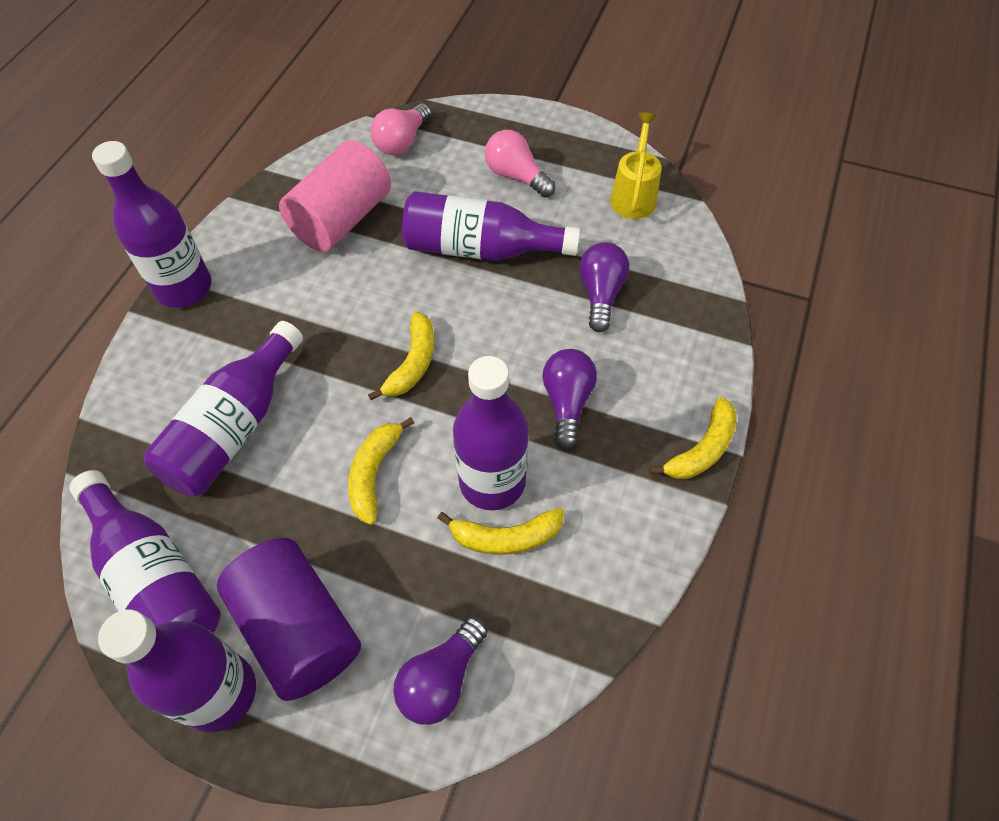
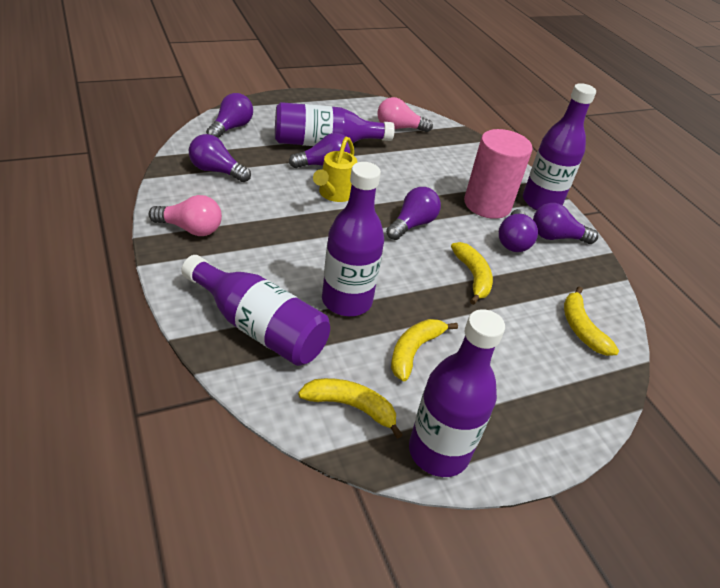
purple bottle: 6 -> 5
purple cylinder: 1 -> 0
purple light bulb: 3 -> 6

